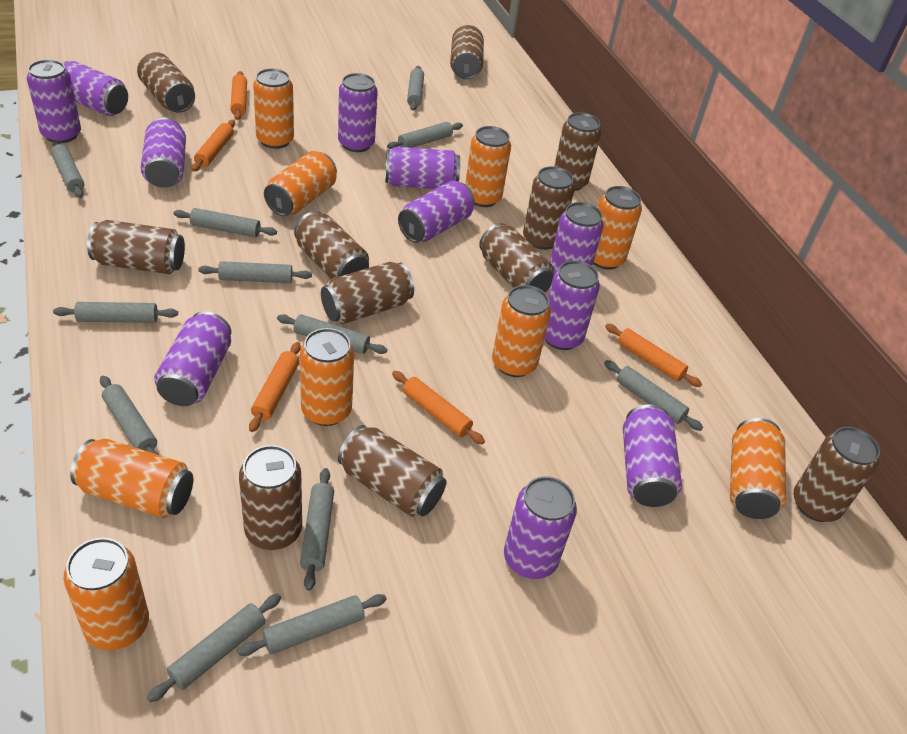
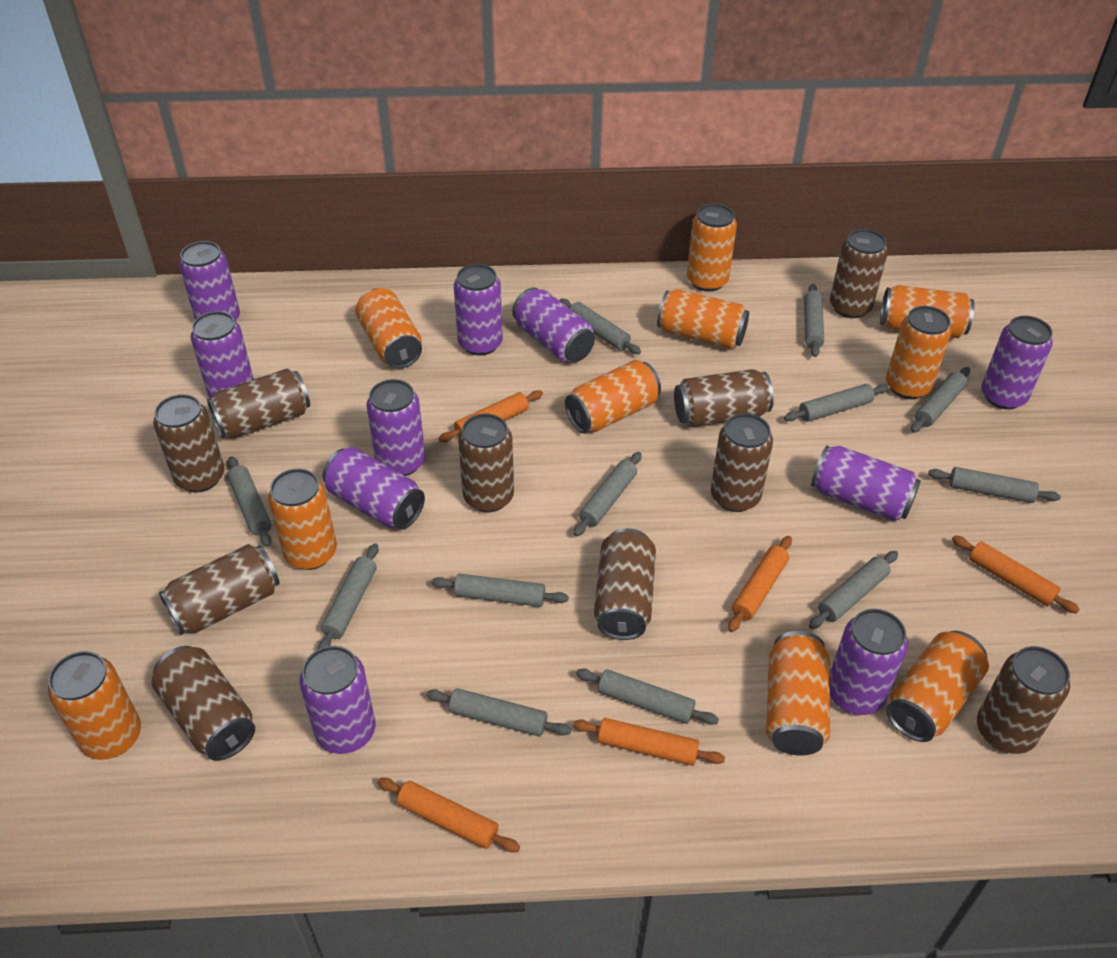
brown can: 11 -> 10
orange can: 9 -> 10
purple can: 11 -> 10

